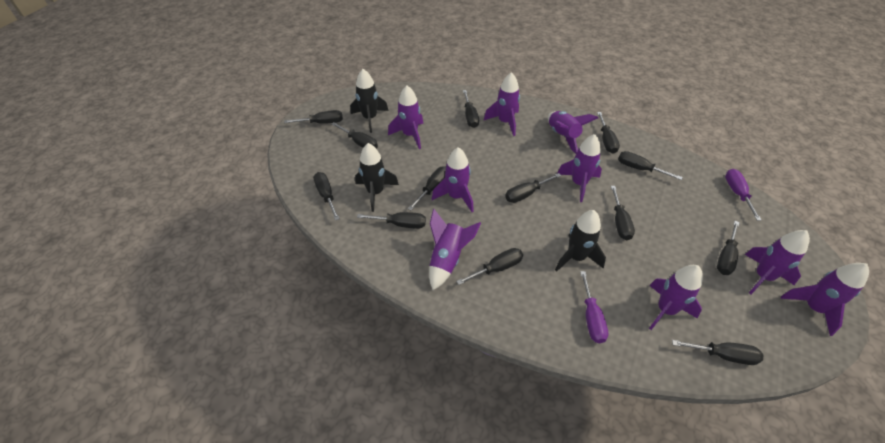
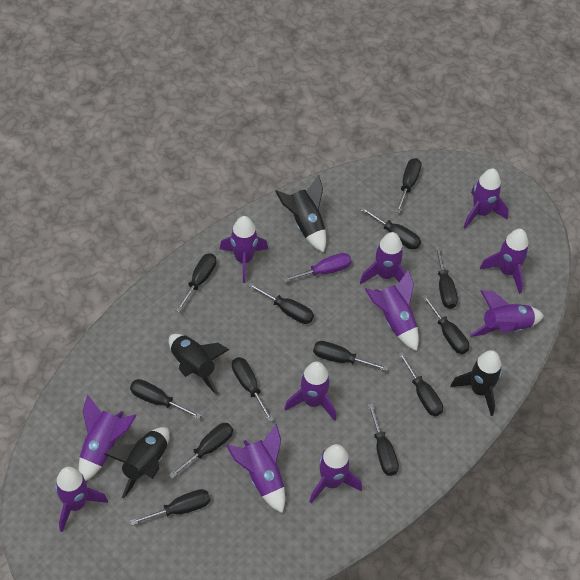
black rocket: 3 -> 4
purple rocket: 9 -> 11
purple screwdriver: 2 -> 1

